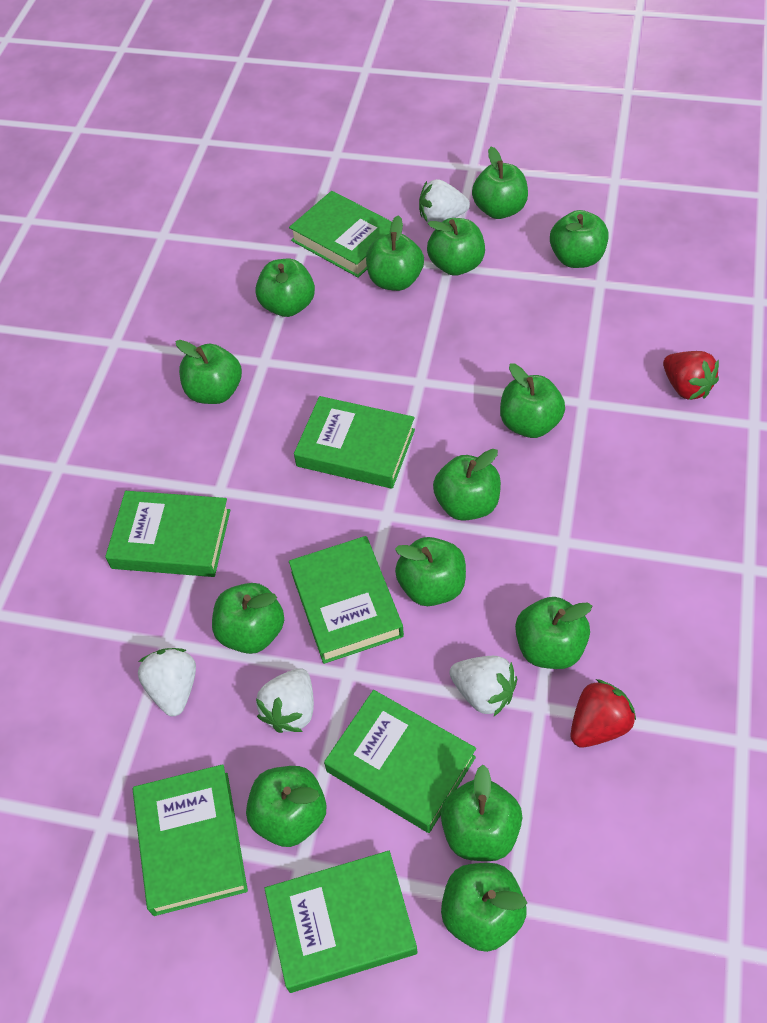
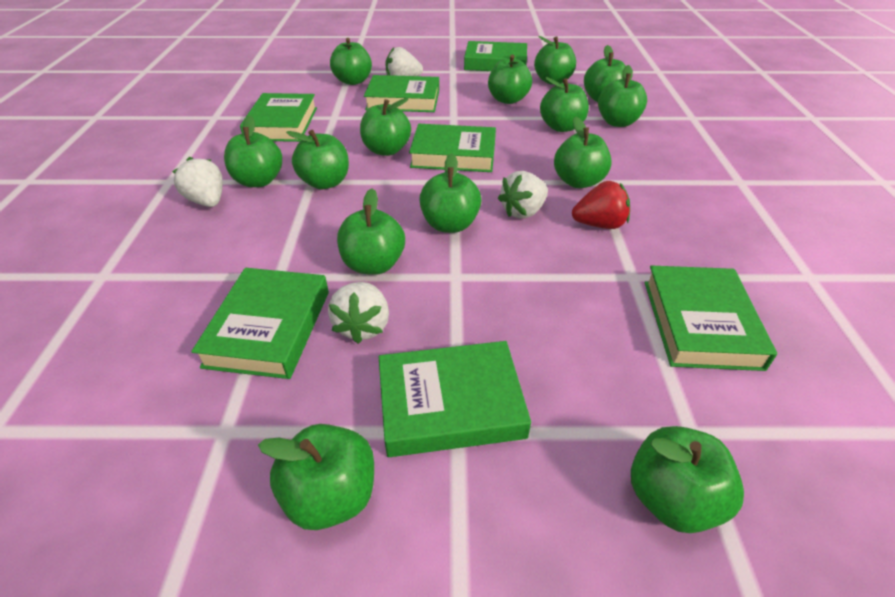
red strawberry: 2 -> 1

